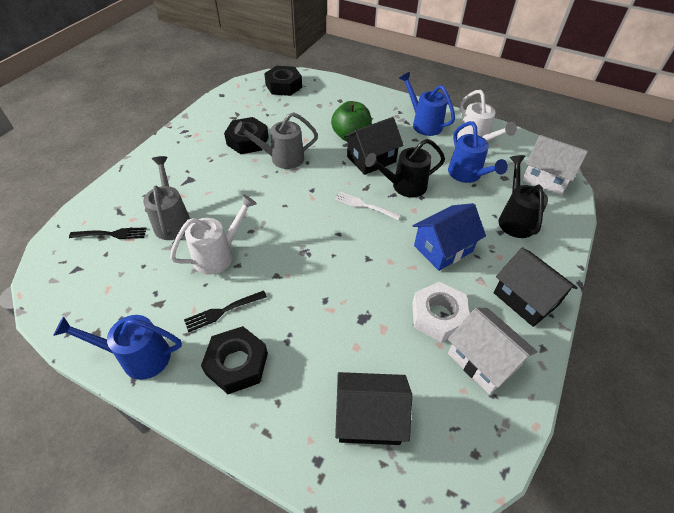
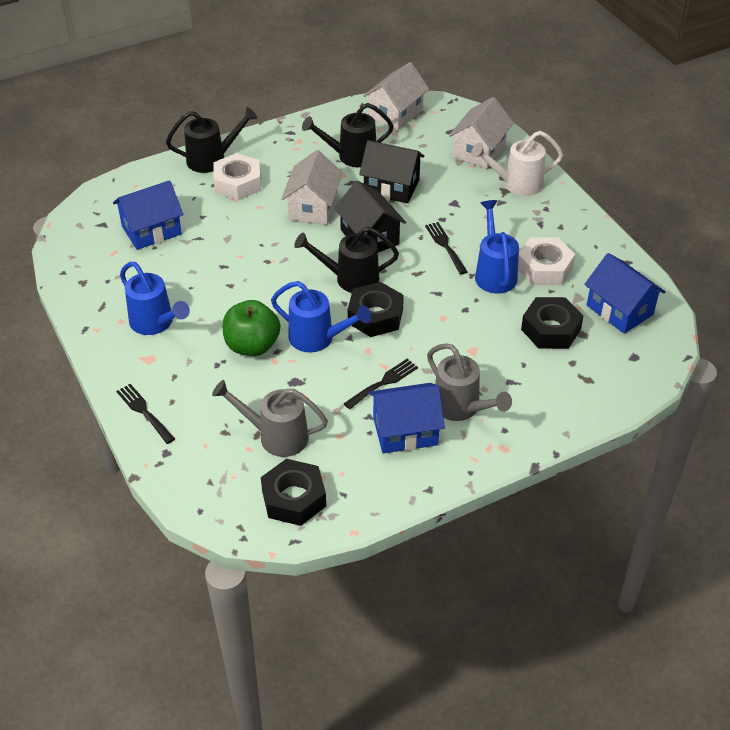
black fork: 2 -> 3
black house: 3 -> 2
black watering can: 2 -> 3
blue house: 1 -> 3
white fork: 1 -> 0
white house: 2 -> 3
white nut: 1 -> 2
white watering can: 2 -> 1

